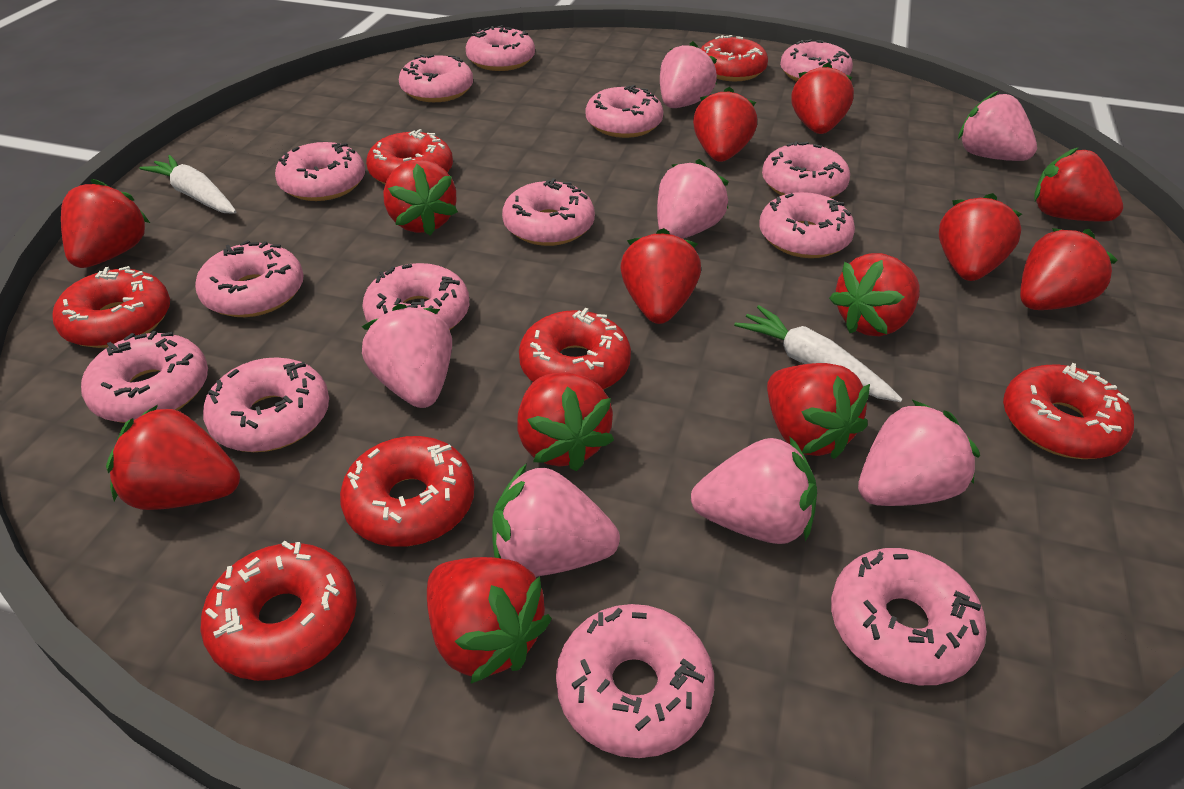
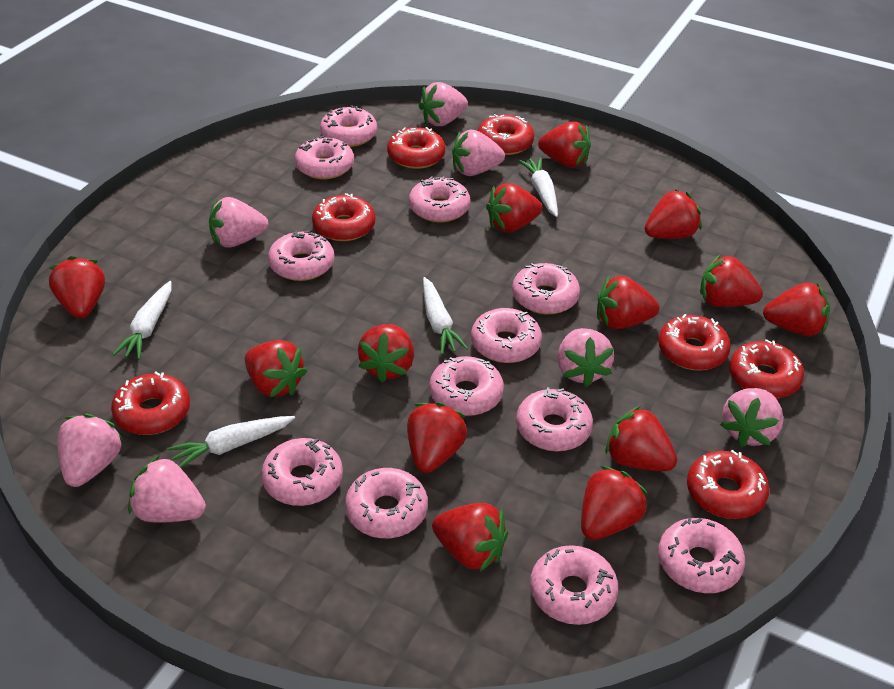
pink donut: 14 -> 12
white carrot: 2 -> 4

